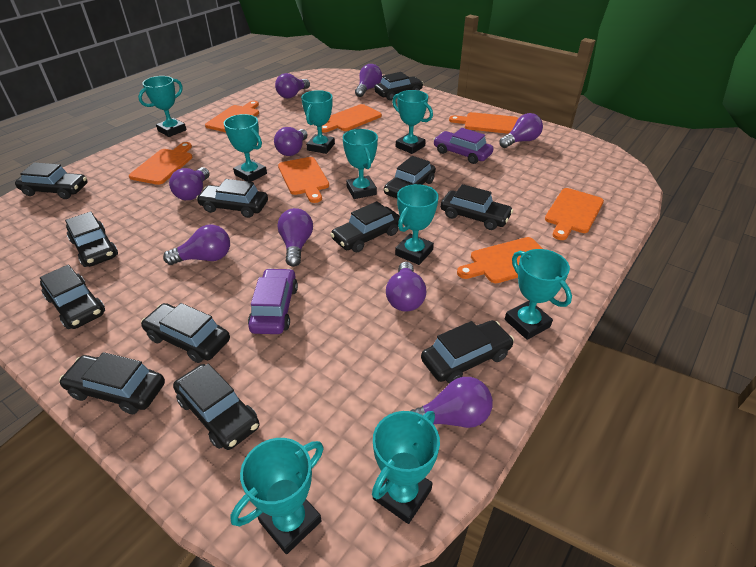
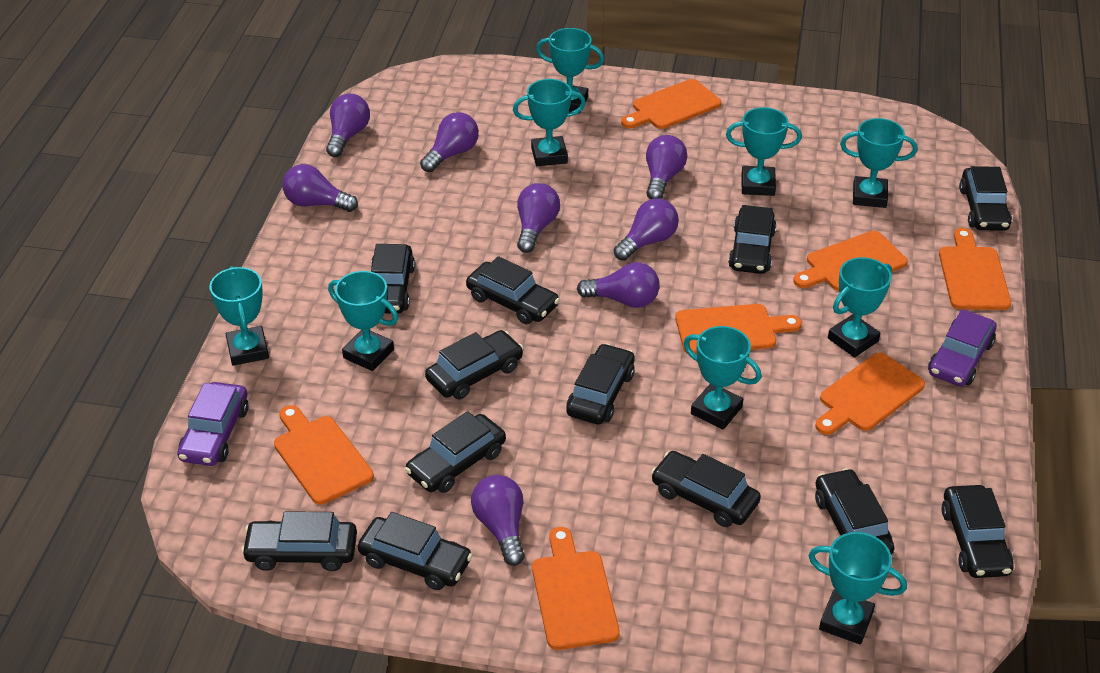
purple light bulb: 9 -> 8

